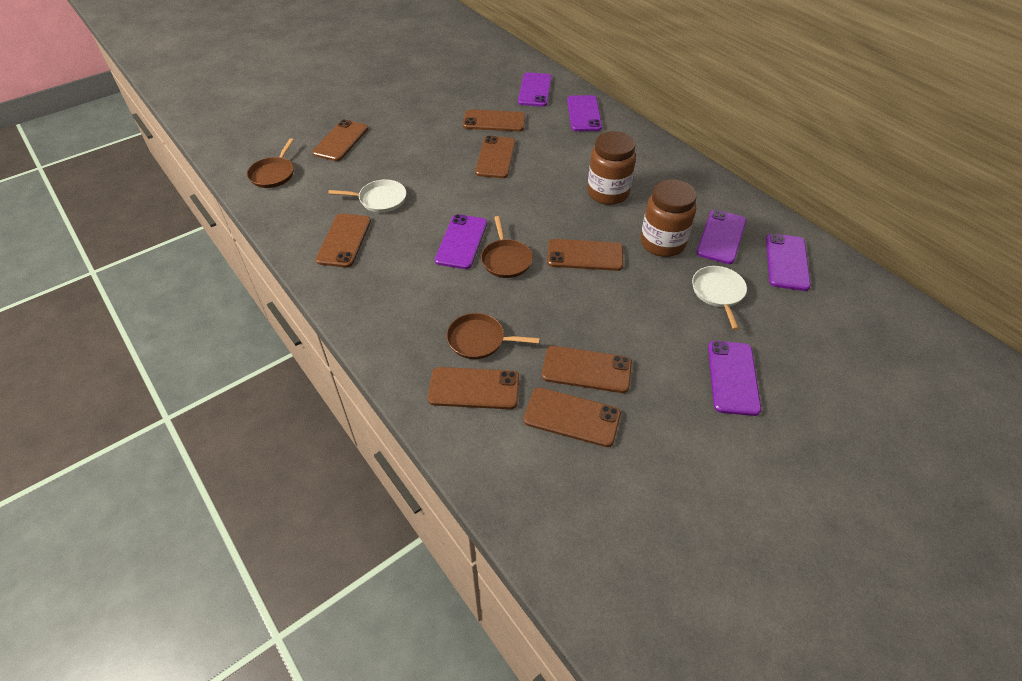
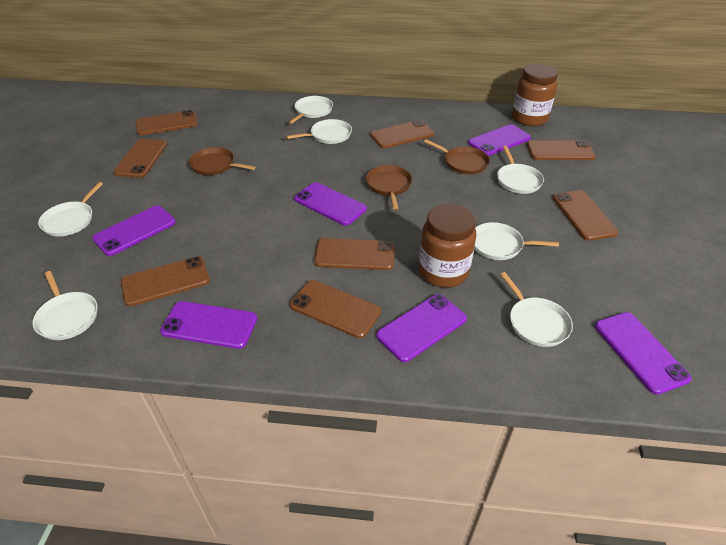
white pan: 2 -> 7

